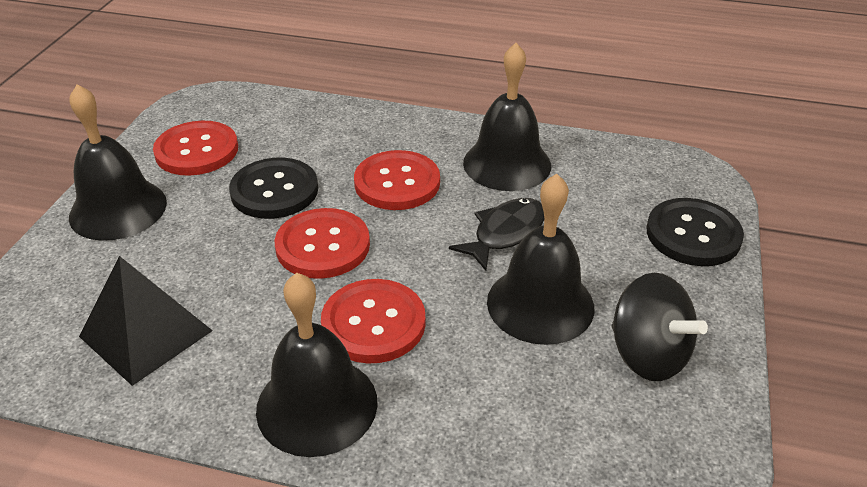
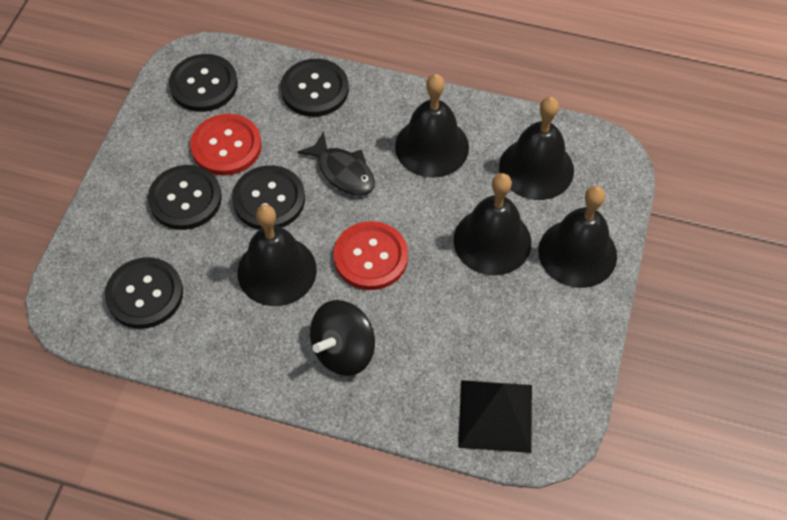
black bell: 4 -> 5
black button: 2 -> 5
red button: 4 -> 2

